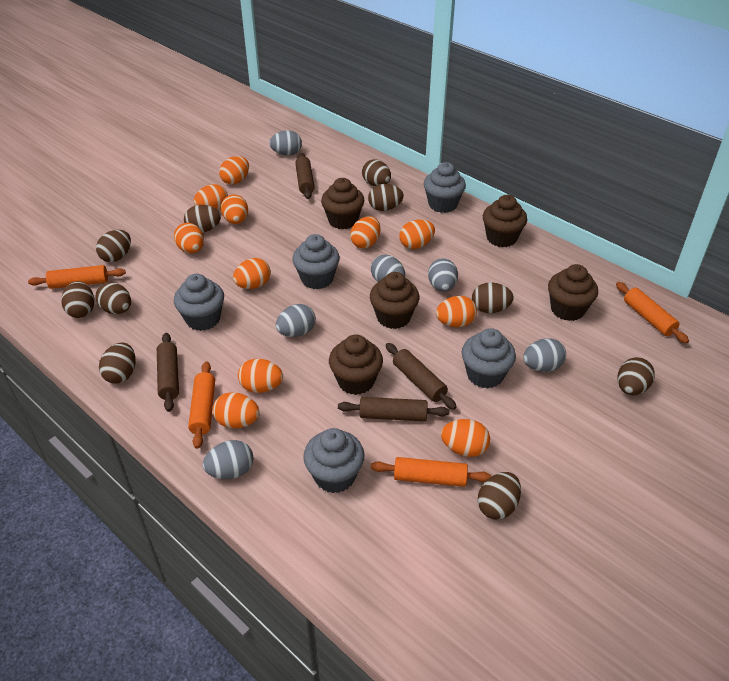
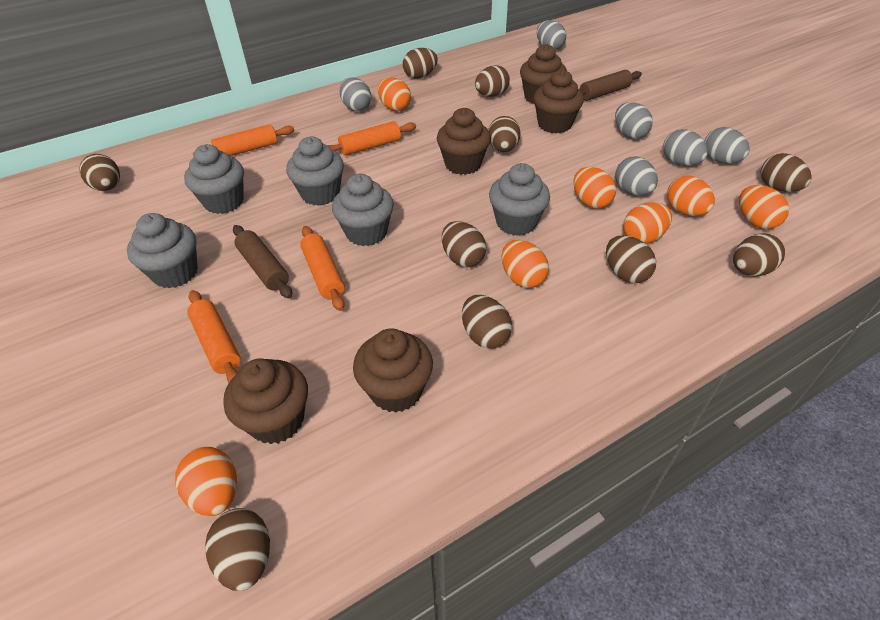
brown rolling pin: 4 -> 2
orange egg: 11 -> 7

